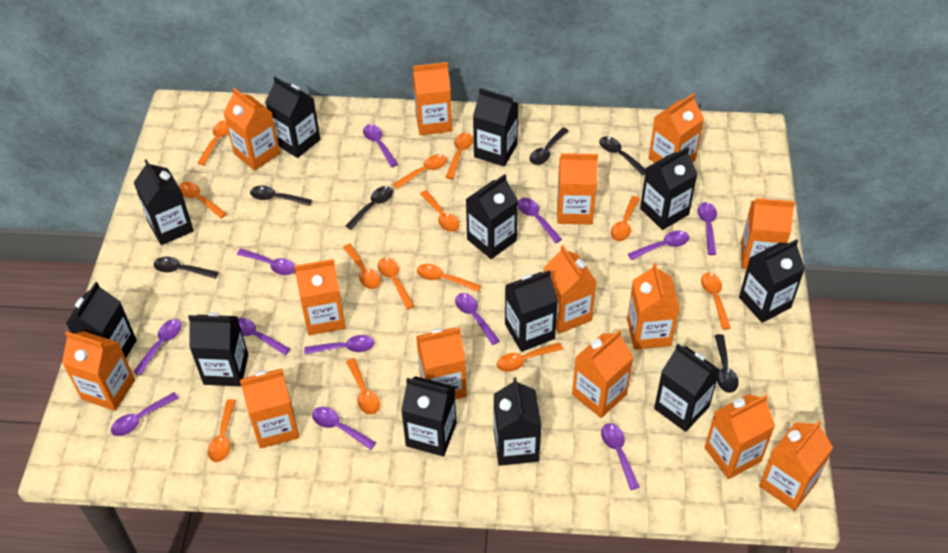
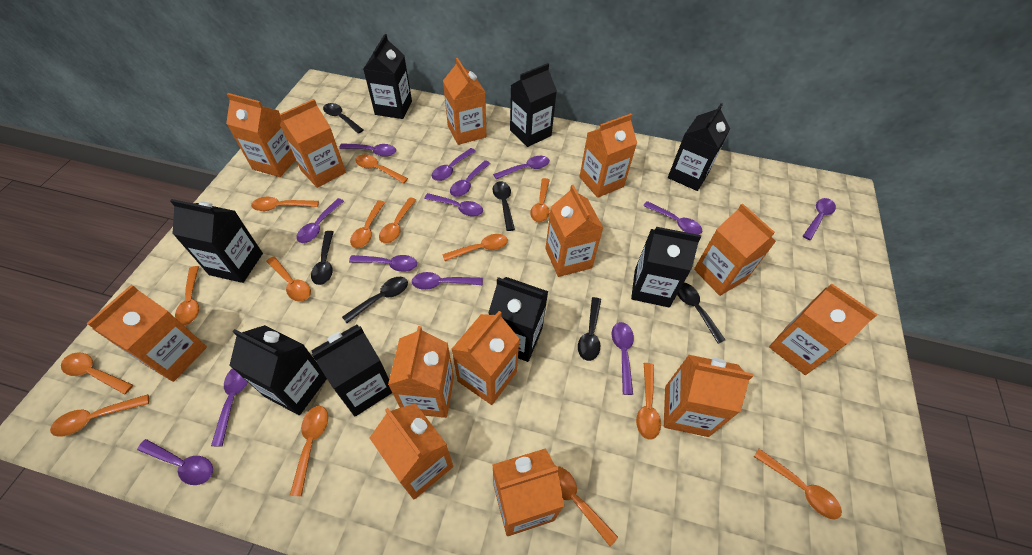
black carton: 12 -> 8
orange carton: 14 -> 13
orange spoon: 13 -> 14
purple spoon: 12 -> 13

